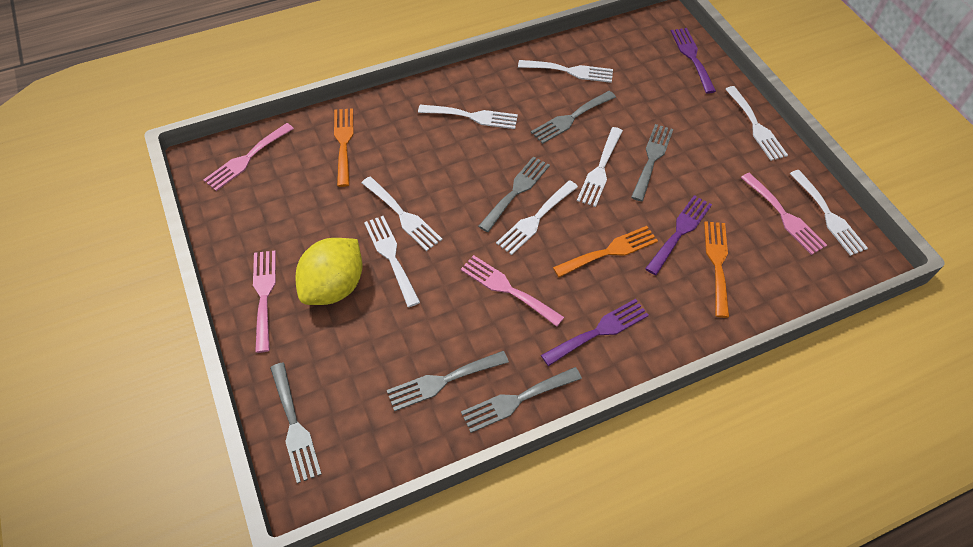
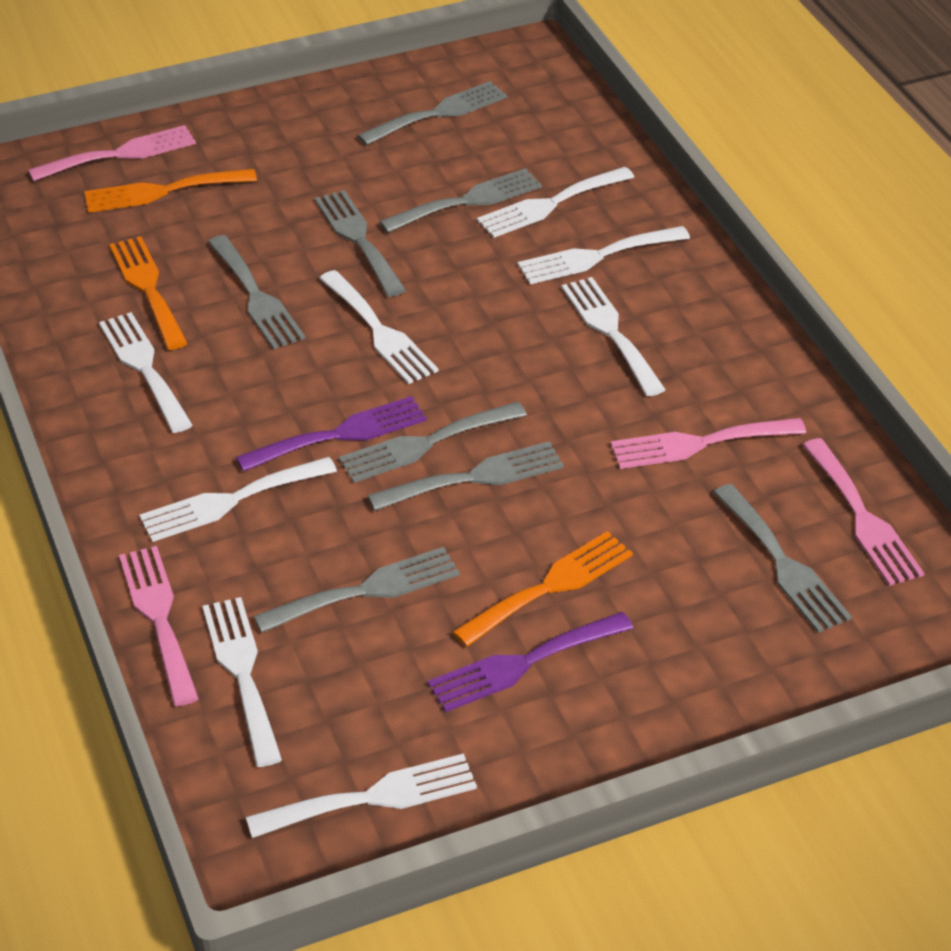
grey fork: 6 -> 8
purple fork: 3 -> 2
yellow lemon: 1 -> 0

